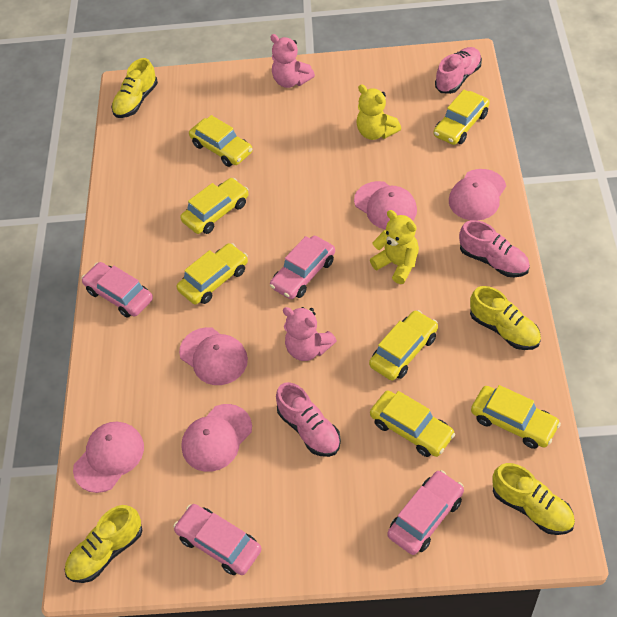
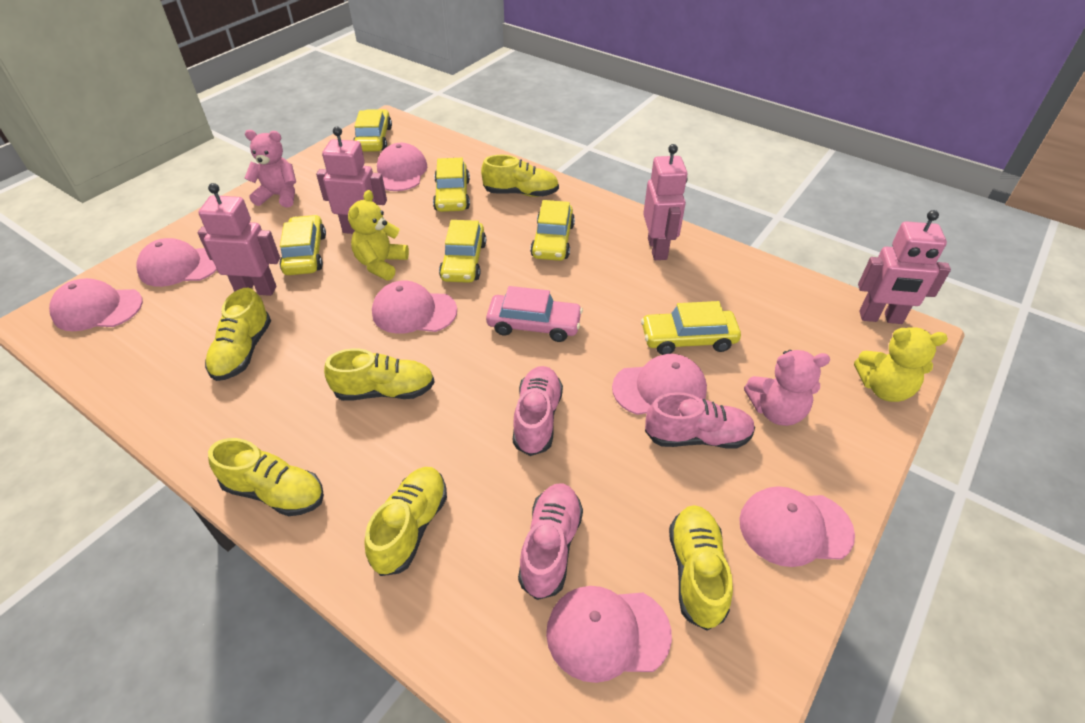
pink cap: 5 -> 7
pink car: 4 -> 1
pink robot: 0 -> 4
yellow car: 7 -> 6
yellow shoe: 4 -> 6

